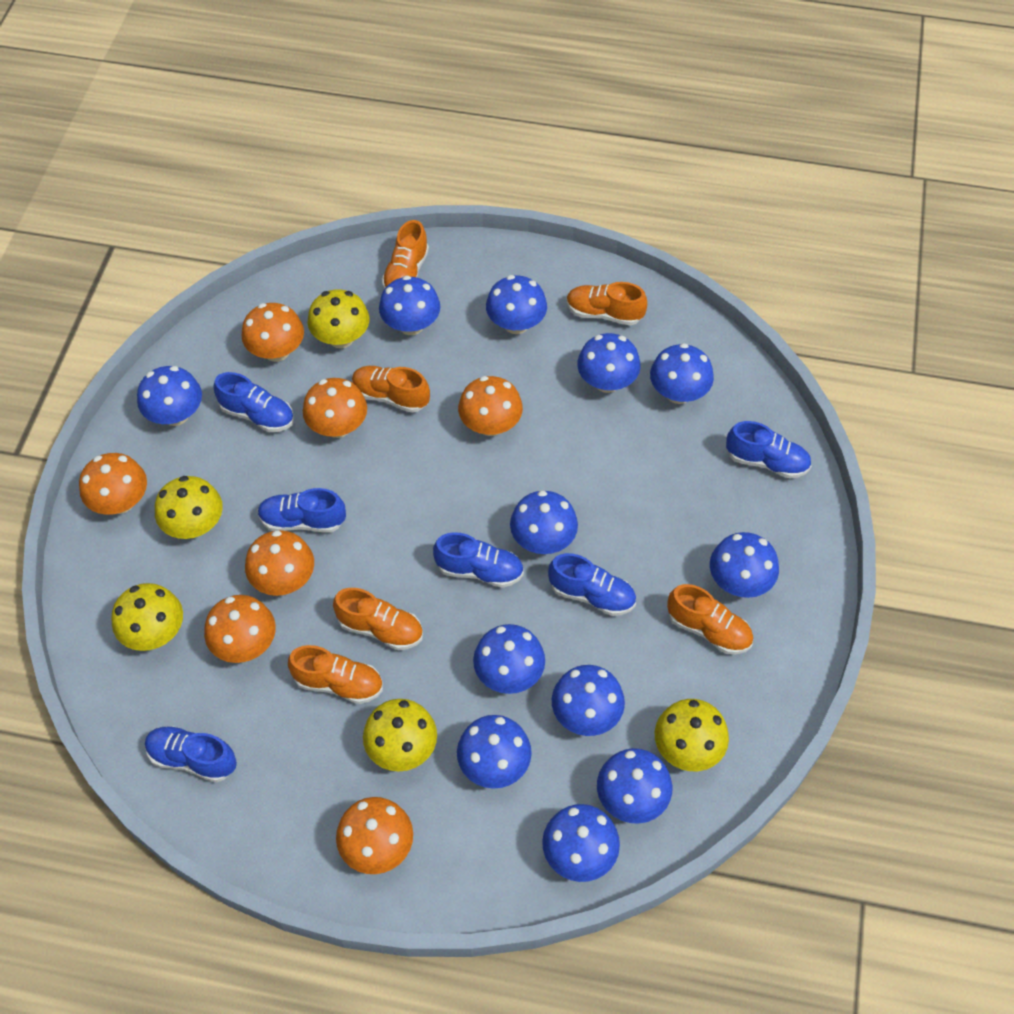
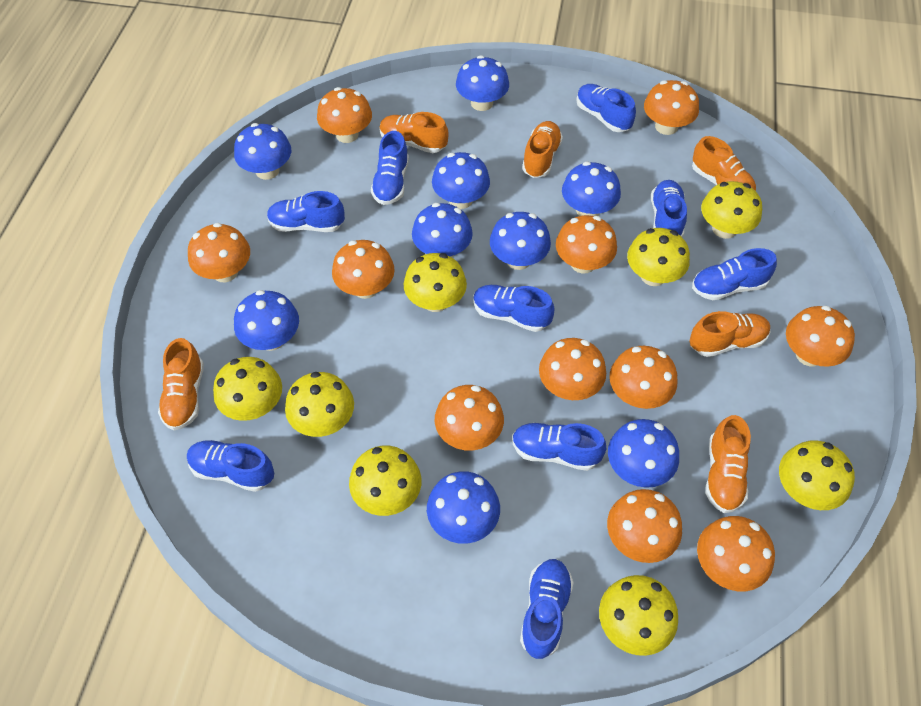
blue mushroom: 12 -> 9
blue shoe: 6 -> 9
orange mushroom: 7 -> 11
yellow mushroom: 5 -> 8

